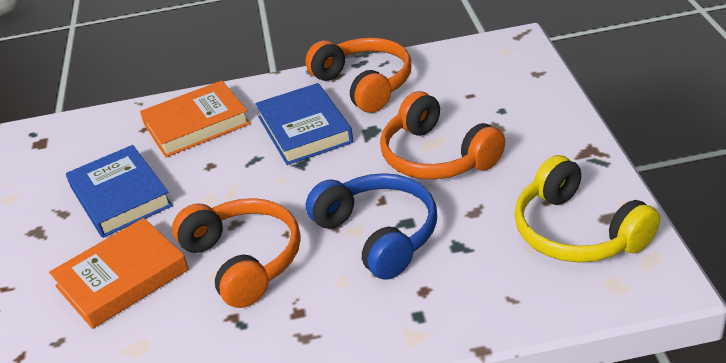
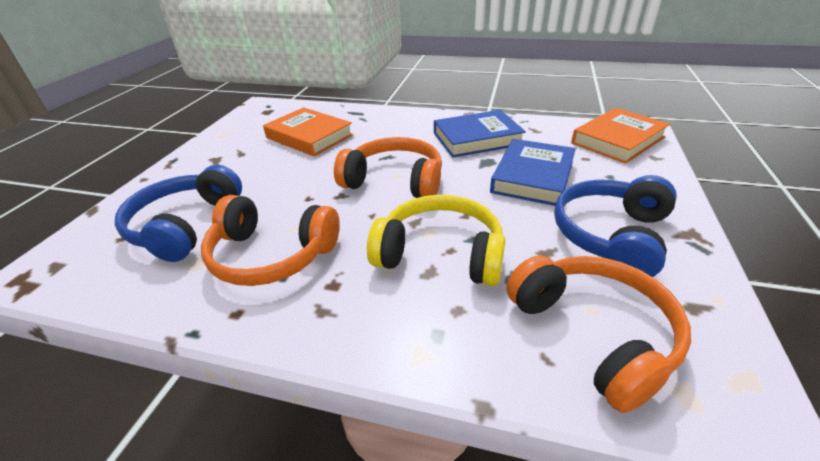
blue headphones: 1 -> 2

